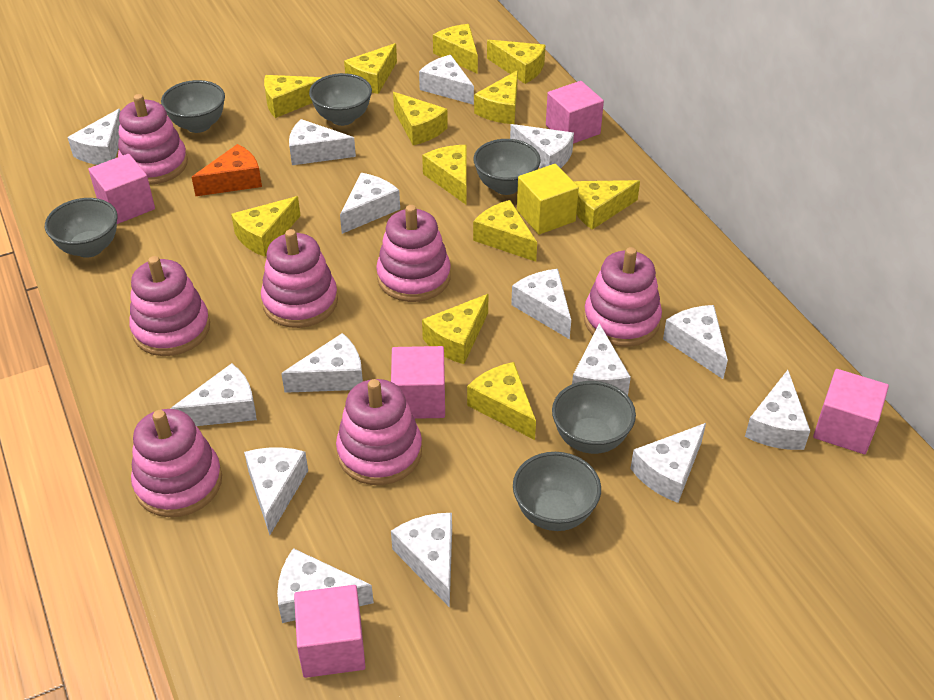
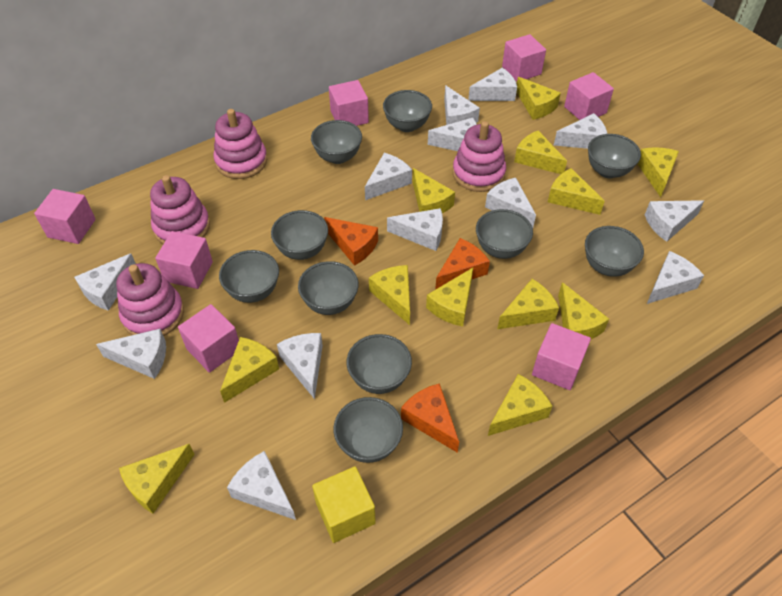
grey bowl: 6 -> 10
orange cheese: 1 -> 3
pink cube: 5 -> 7
pink stacking toy: 7 -> 4
white cheese: 15 -> 13

